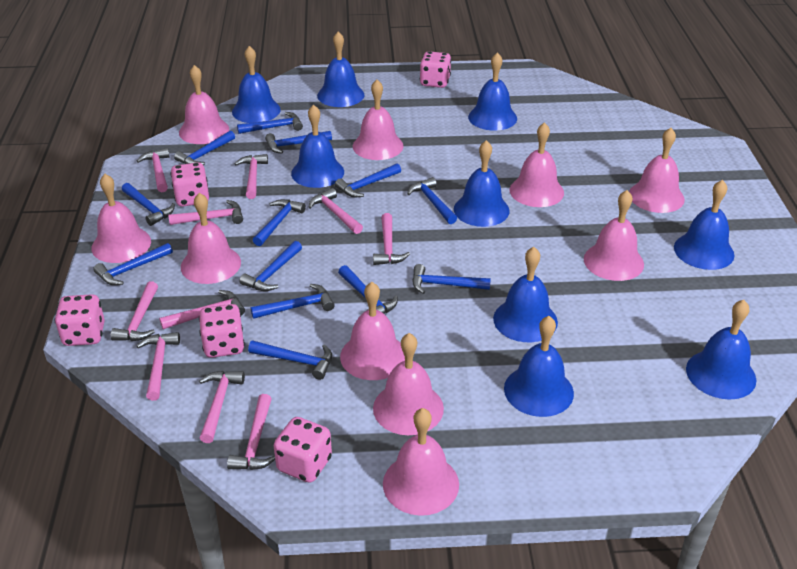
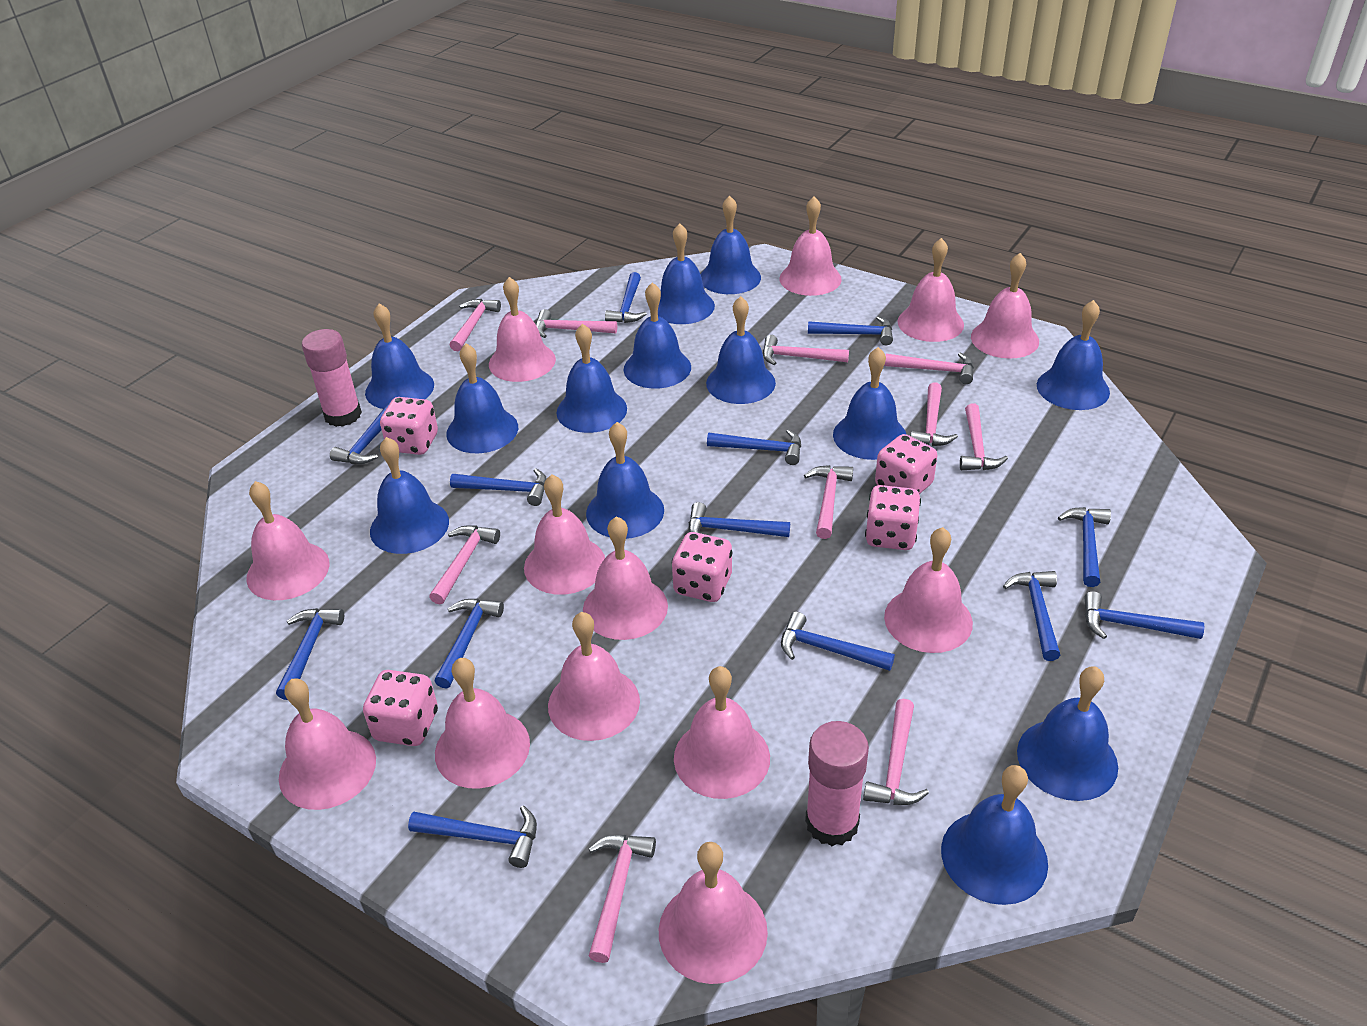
blue bell: 9 -> 13
pink bell: 10 -> 13
pink glue stick: 0 -> 2

